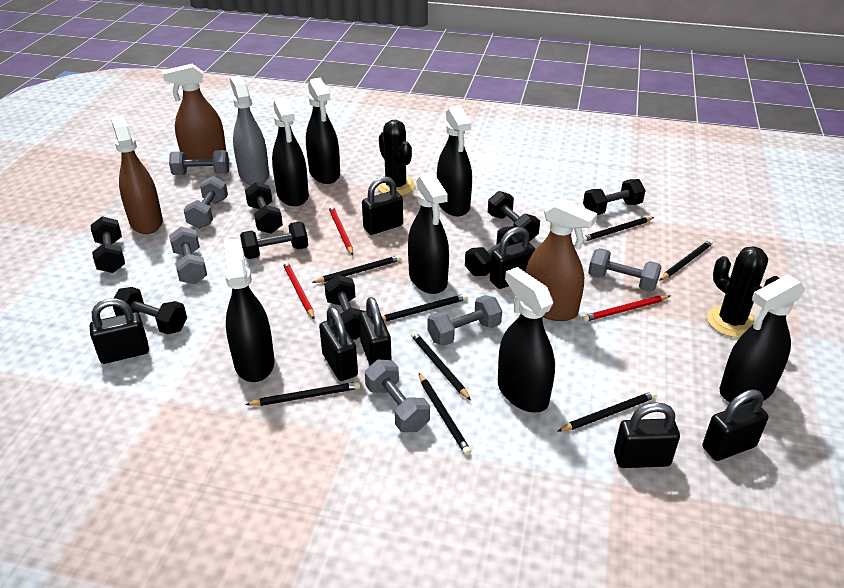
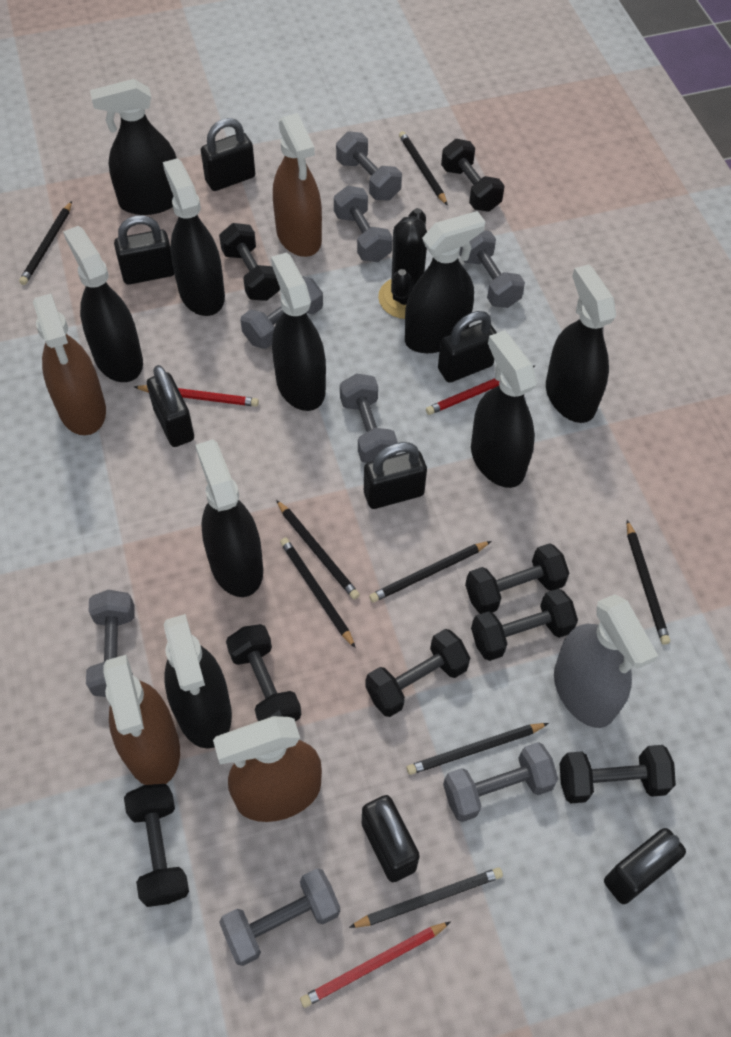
black cactus: 2 -> 1
black spray bottle: 7 -> 9
brown spray bottle: 3 -> 4
grey dumbbell: 6 -> 8

